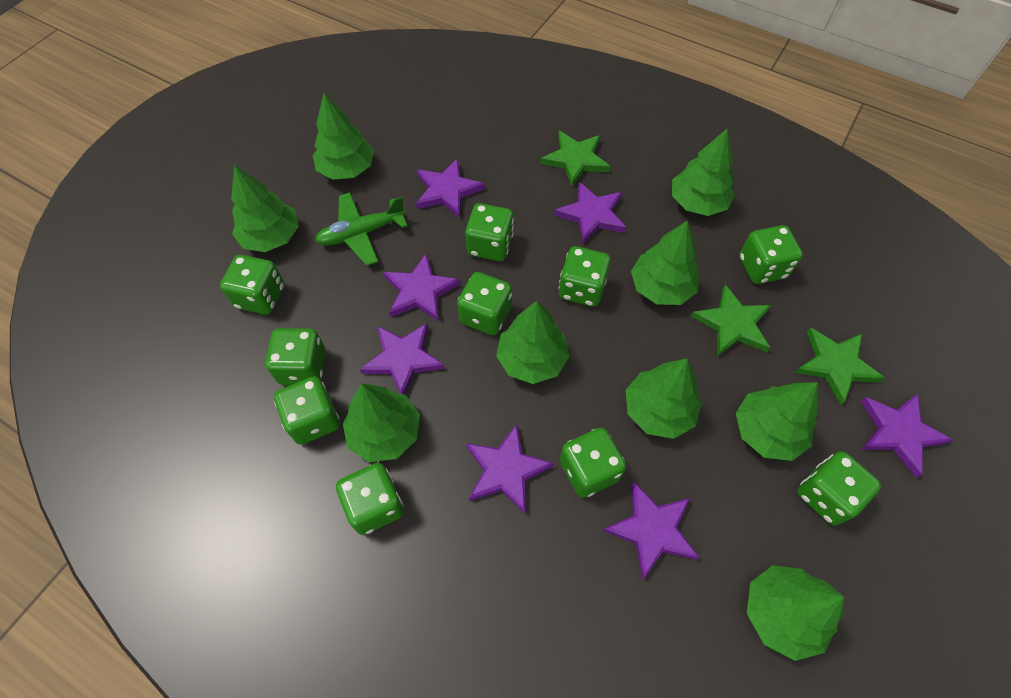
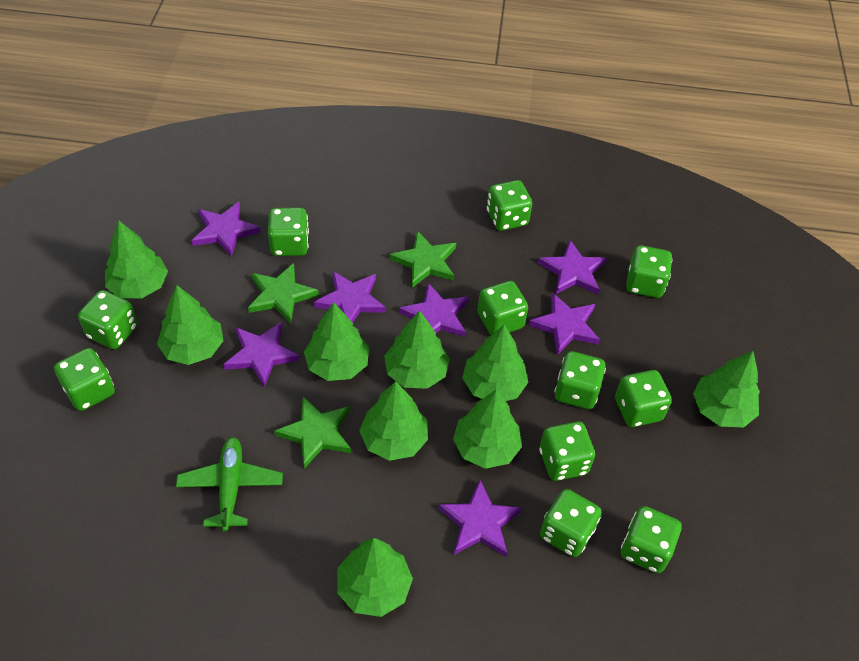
green dice: 10 -> 11

